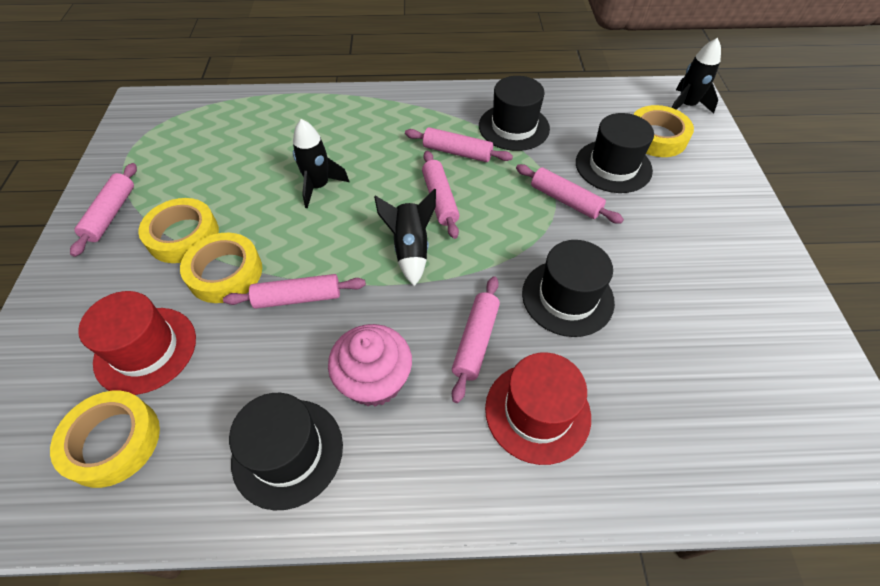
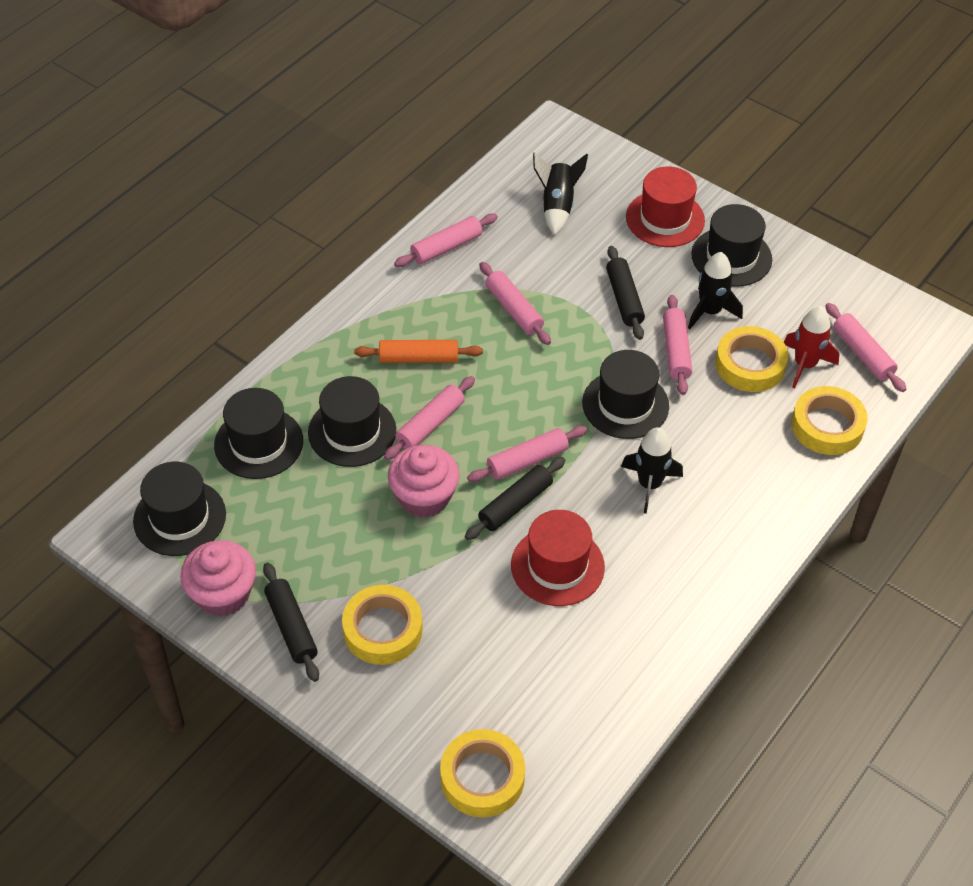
black hat: 4 -> 5
black rolling pin: 0 -> 3
orange rolling pin: 0 -> 1
pink cupcake: 1 -> 2
red rocket: 0 -> 1

